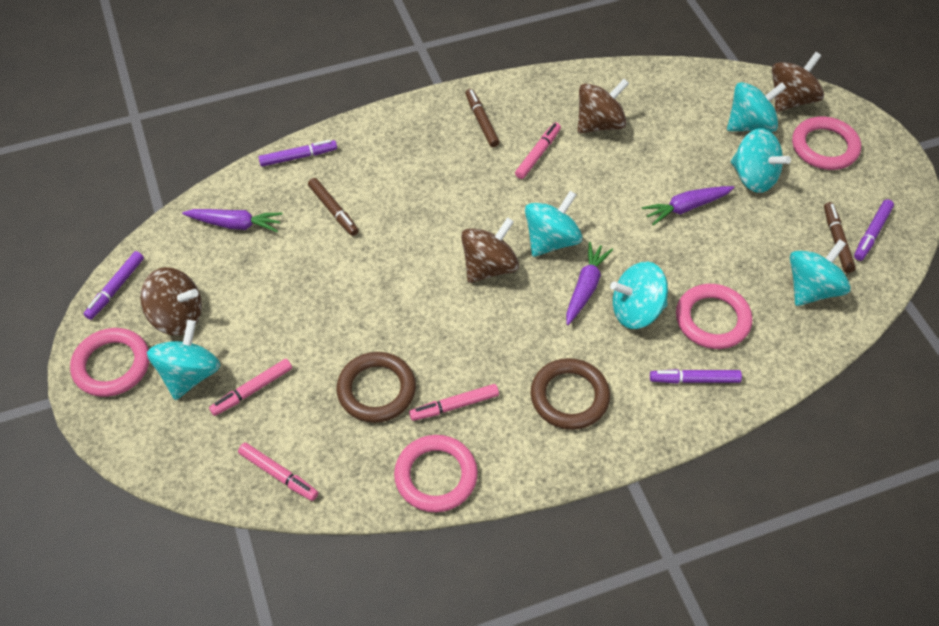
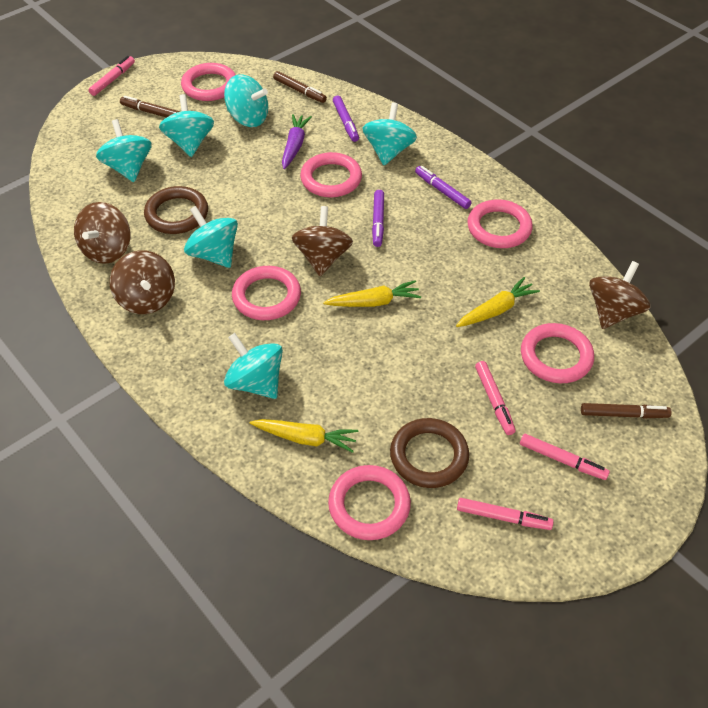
pink ring: 4 -> 6
purple carrot: 3 -> 1
purple marker: 4 -> 3
yellow carrot: 0 -> 3

